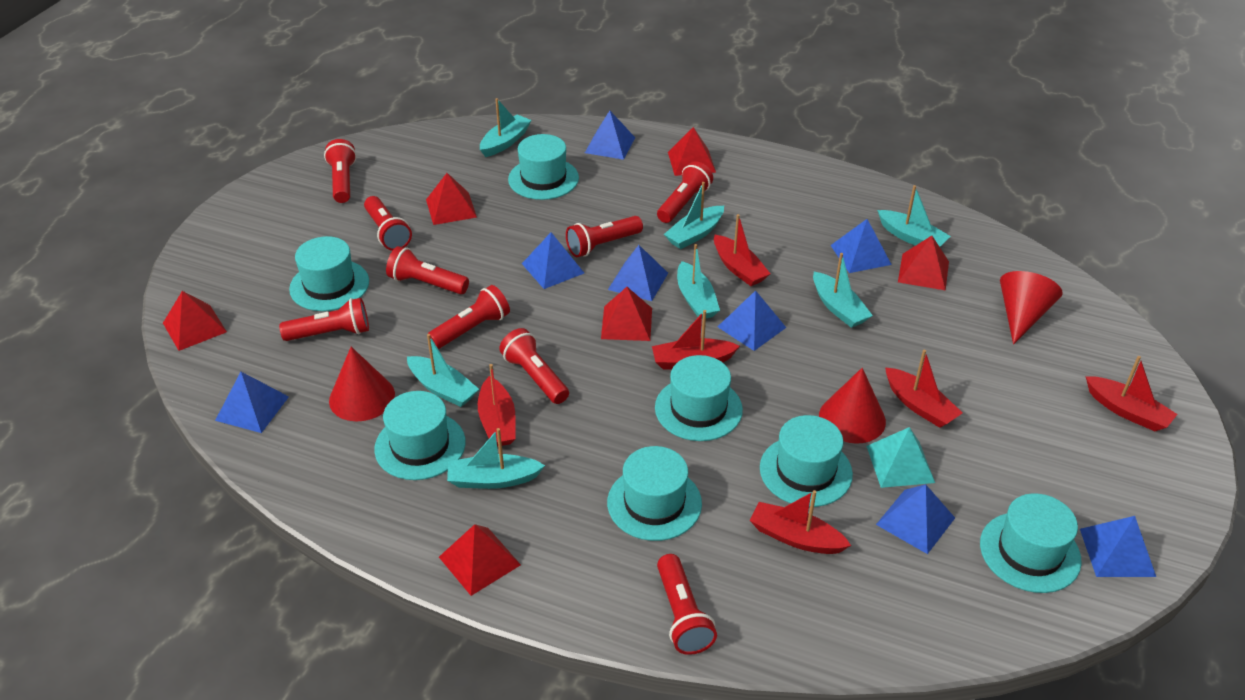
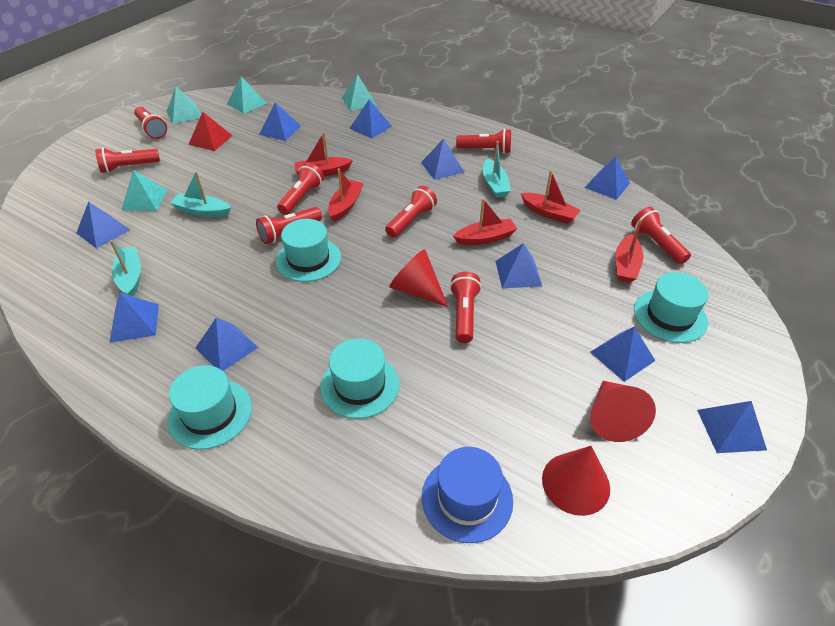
blue hat: 0 -> 1
blue pyramid: 8 -> 10
red boat: 6 -> 5
red flashlight: 9 -> 8
red pyramid: 6 -> 1
turquoise boat: 7 -> 3
turquoise hat: 7 -> 4
turquoise pyramid: 1 -> 4

